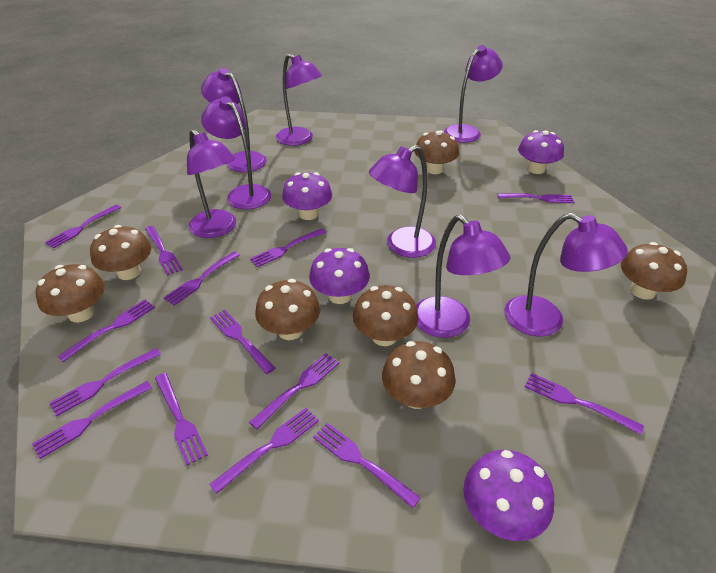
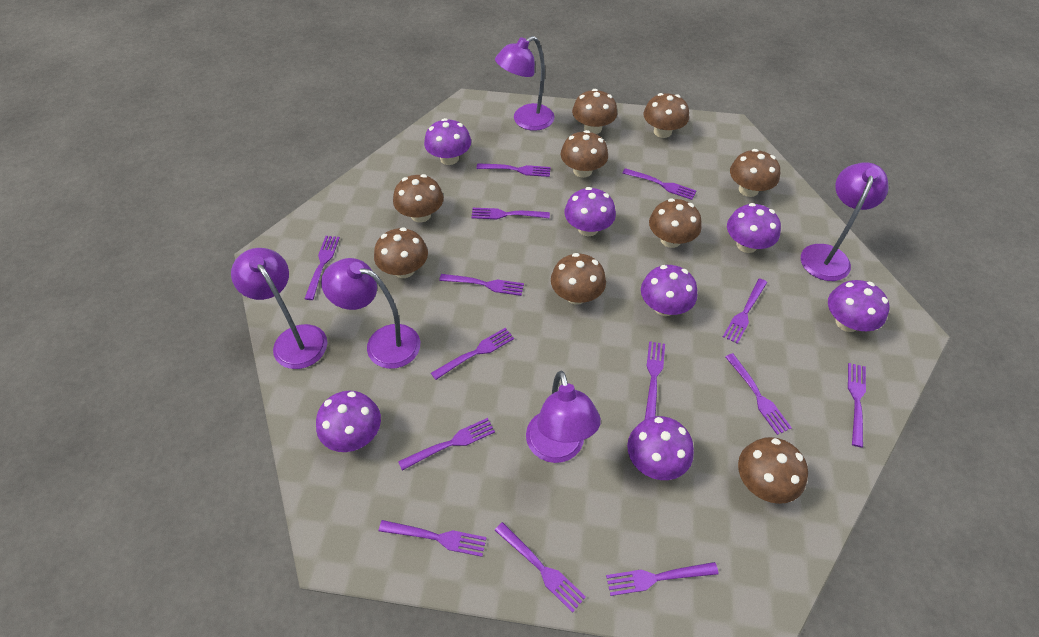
brown mushroom: 7 -> 9
purple lamp: 8 -> 5
purple mushroom: 4 -> 7

